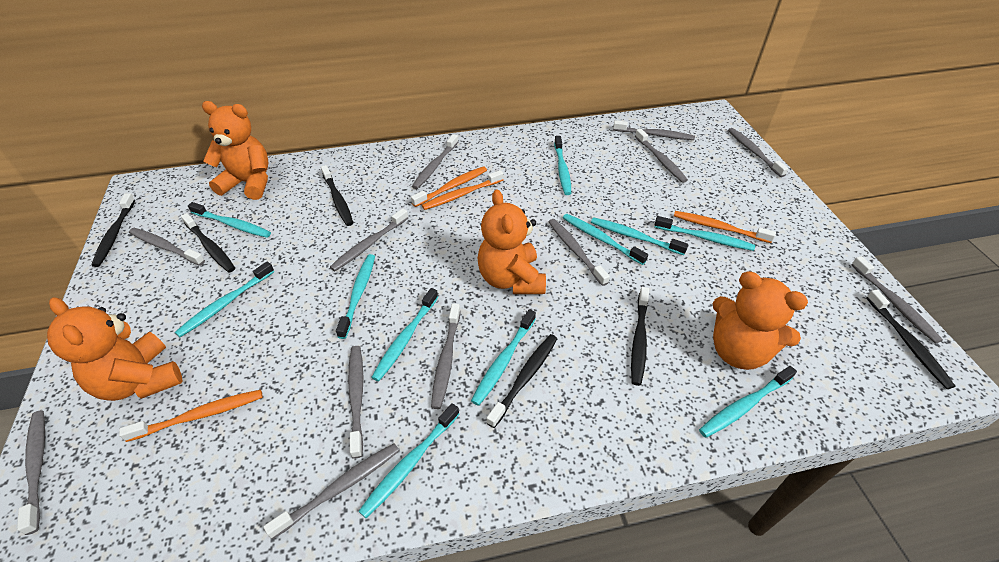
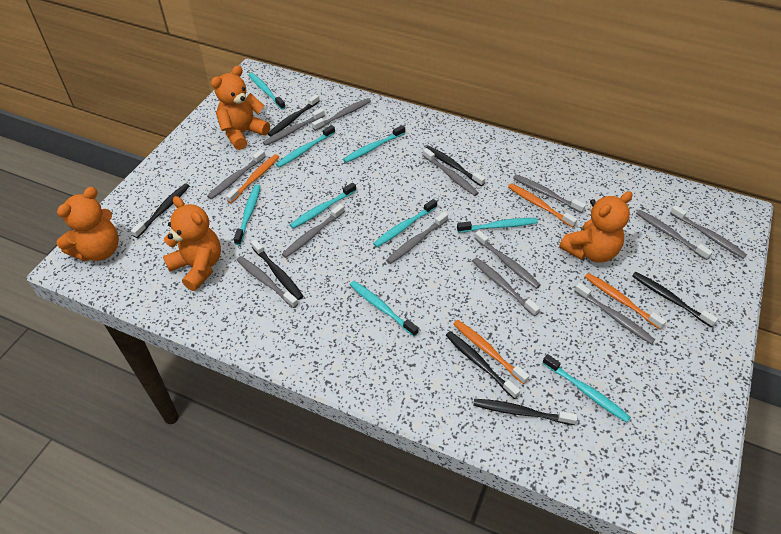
black toothbrush: 6 -> 7
grey toothbrush: 12 -> 13
turquoise toothbrush: 11 -> 9

